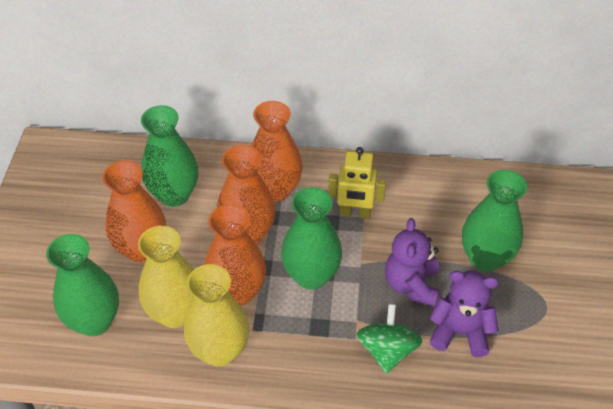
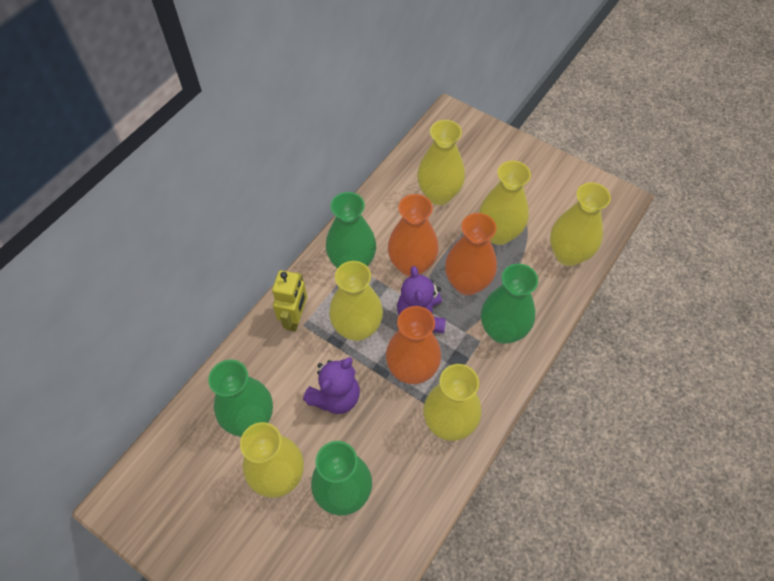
green spinning top: 1 -> 0
orange vase: 4 -> 3
yellow vase: 2 -> 6

